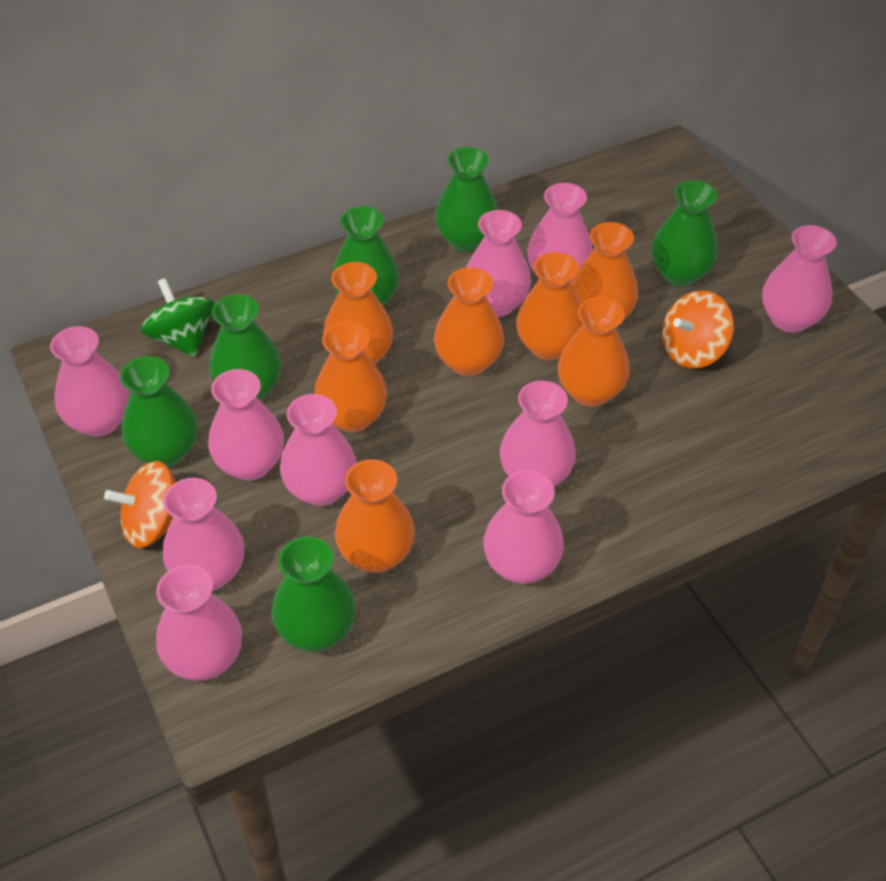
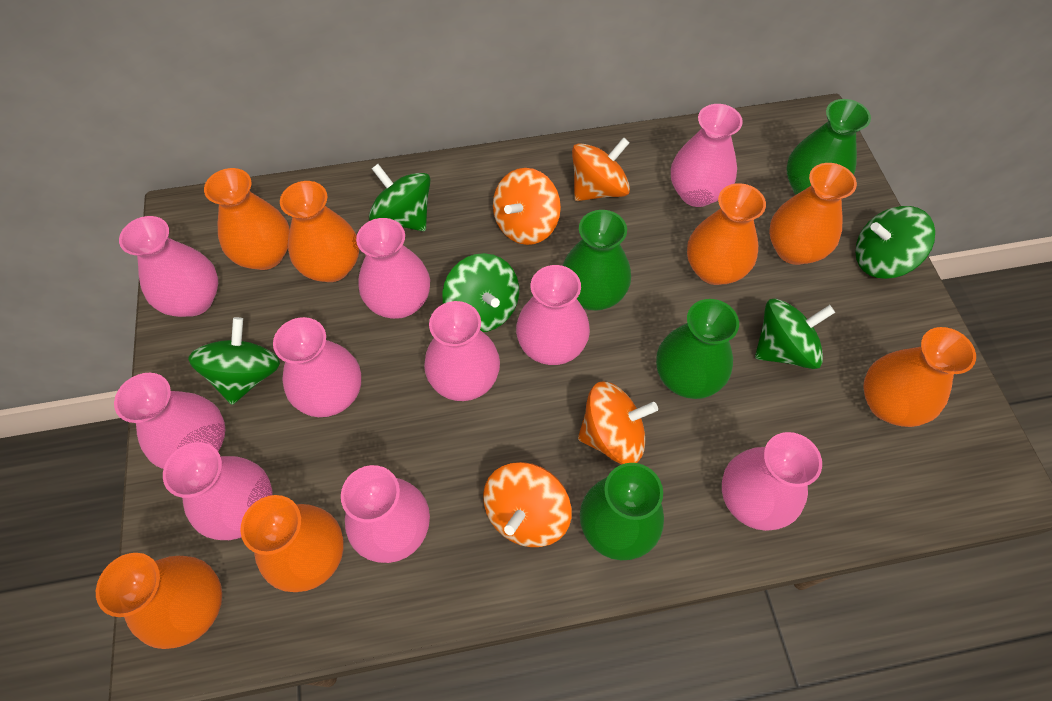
green spinning top: 1 -> 5
green vase: 6 -> 4
orange spinning top: 2 -> 4

